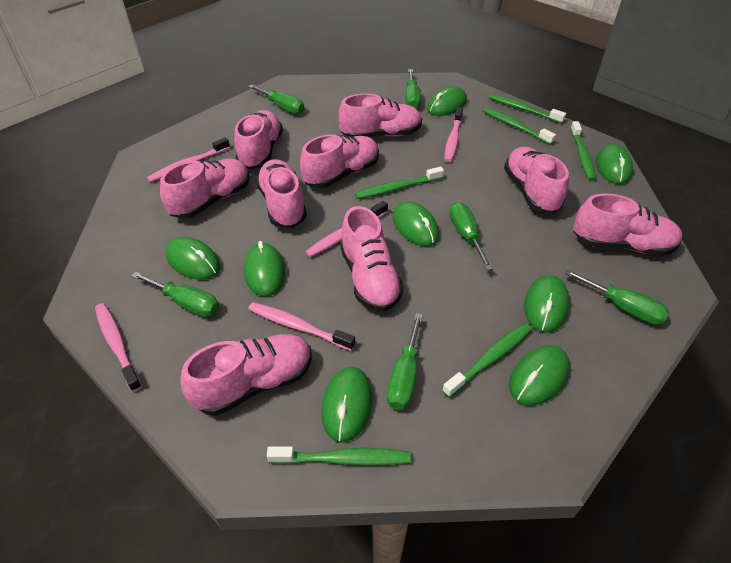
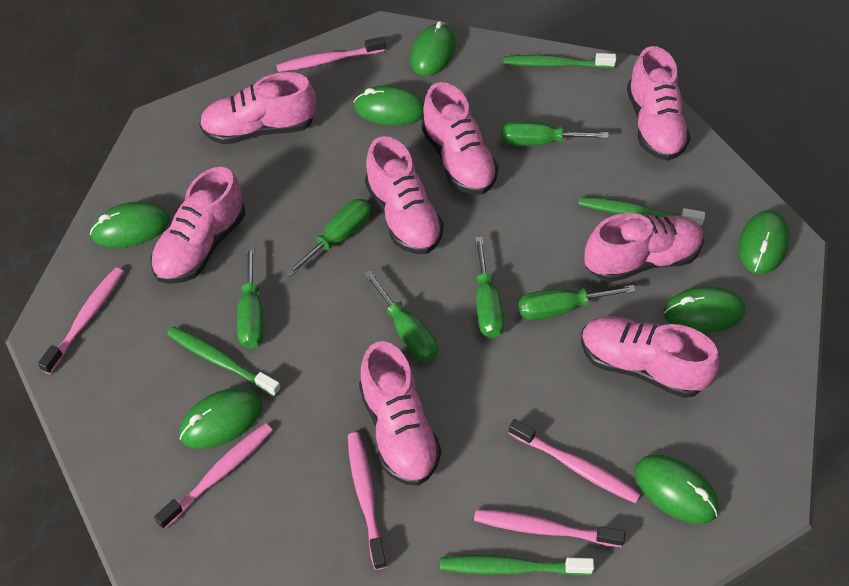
green mouse: 8 -> 7
green toothbrush: 6 -> 4
pink shoe: 9 -> 8
pink toothbrush: 5 -> 6

